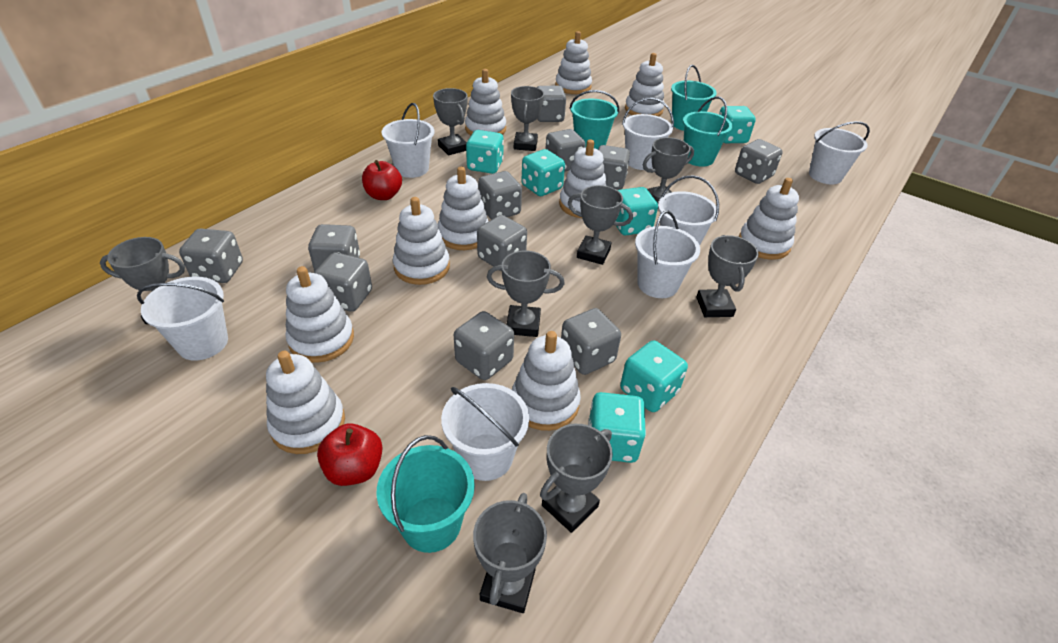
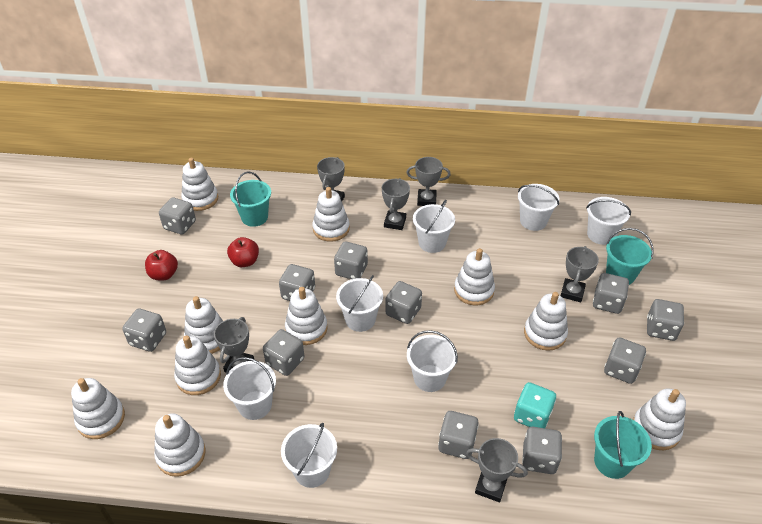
grey trophy: 9 -> 6
turquoise bucket: 4 -> 3
turquoise dice: 6 -> 1

